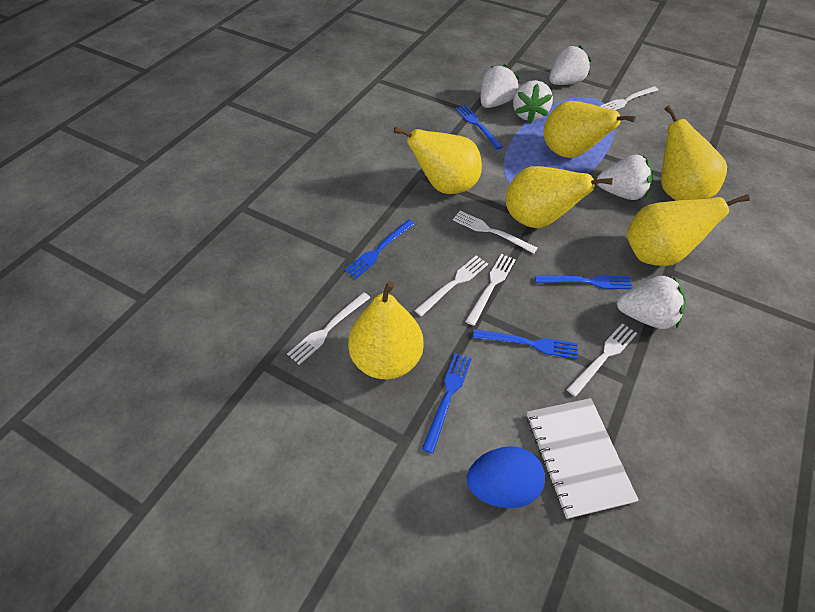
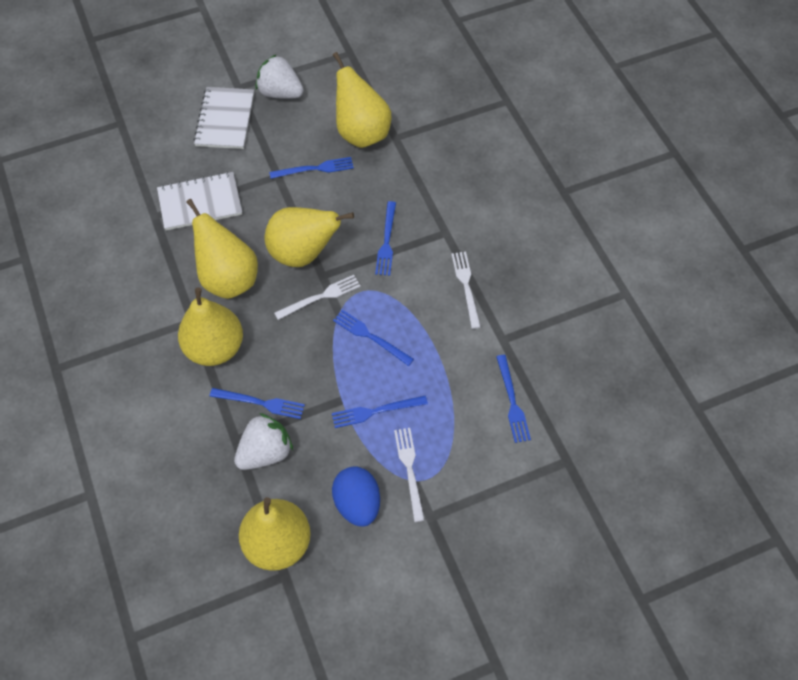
blue fork: 5 -> 6
white fork: 6 -> 3
white notebook: 1 -> 2
white strawberry: 5 -> 2
yellow pear: 6 -> 5

